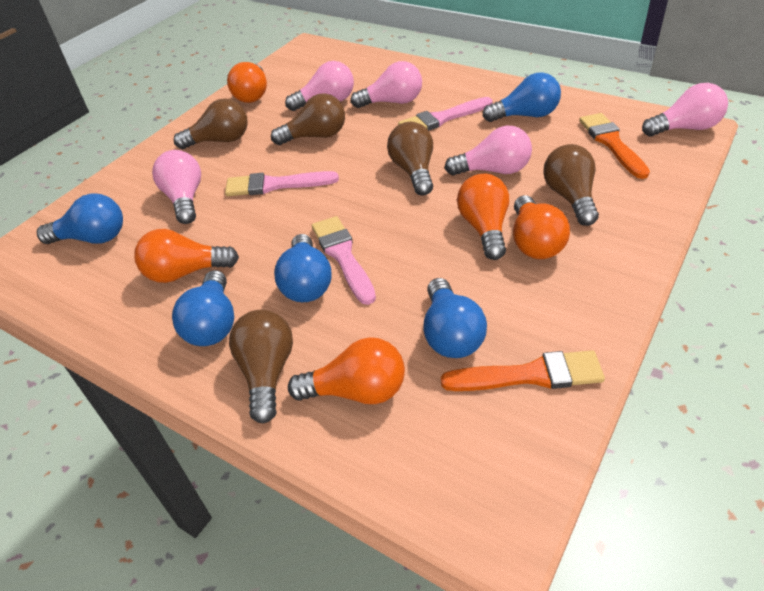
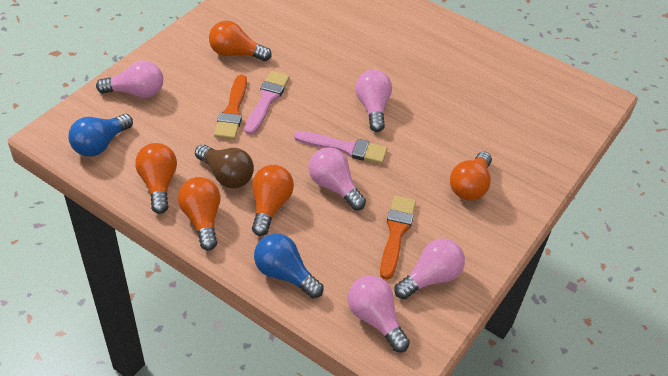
blue light bulb: 5 -> 2
brown light bulb: 5 -> 1
pink brush: 3 -> 2

